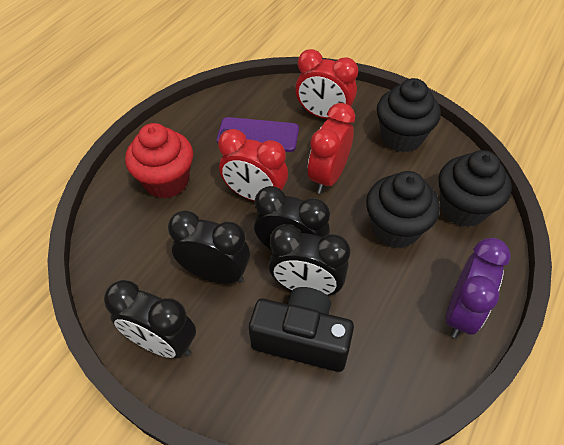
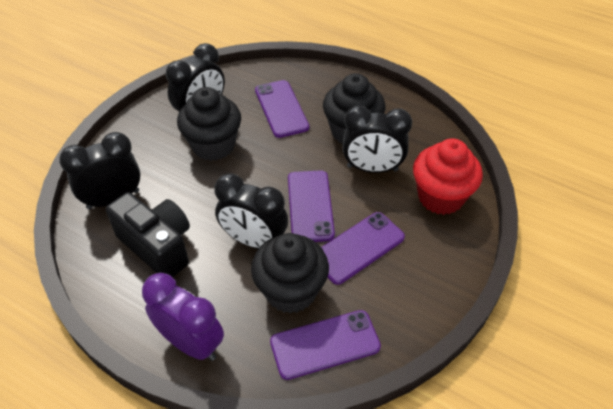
purple phone: 1 -> 4
red clock: 3 -> 0

